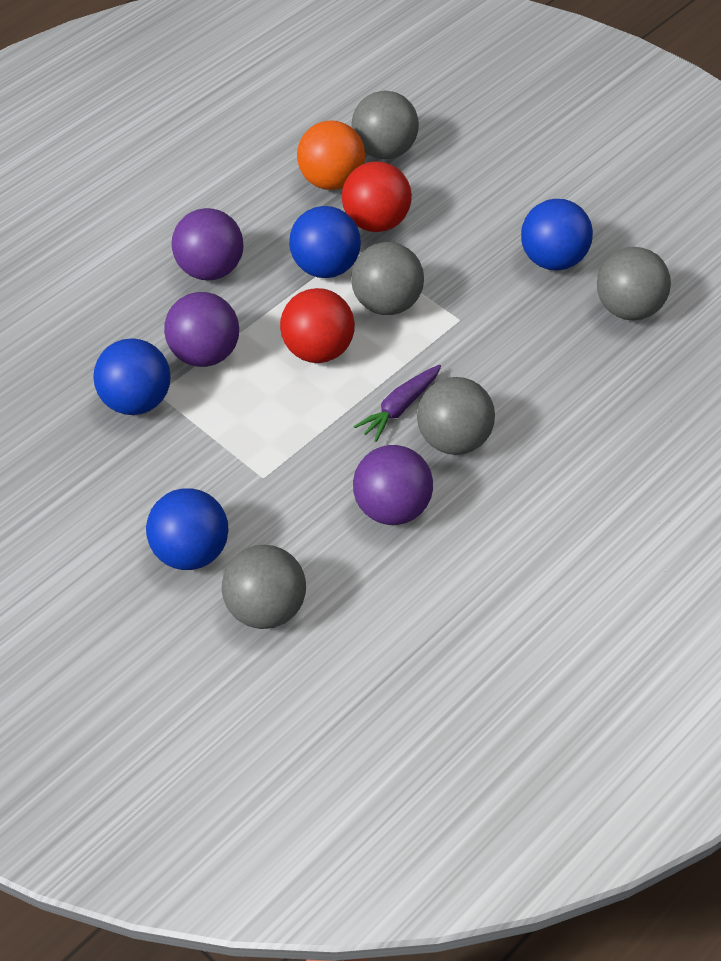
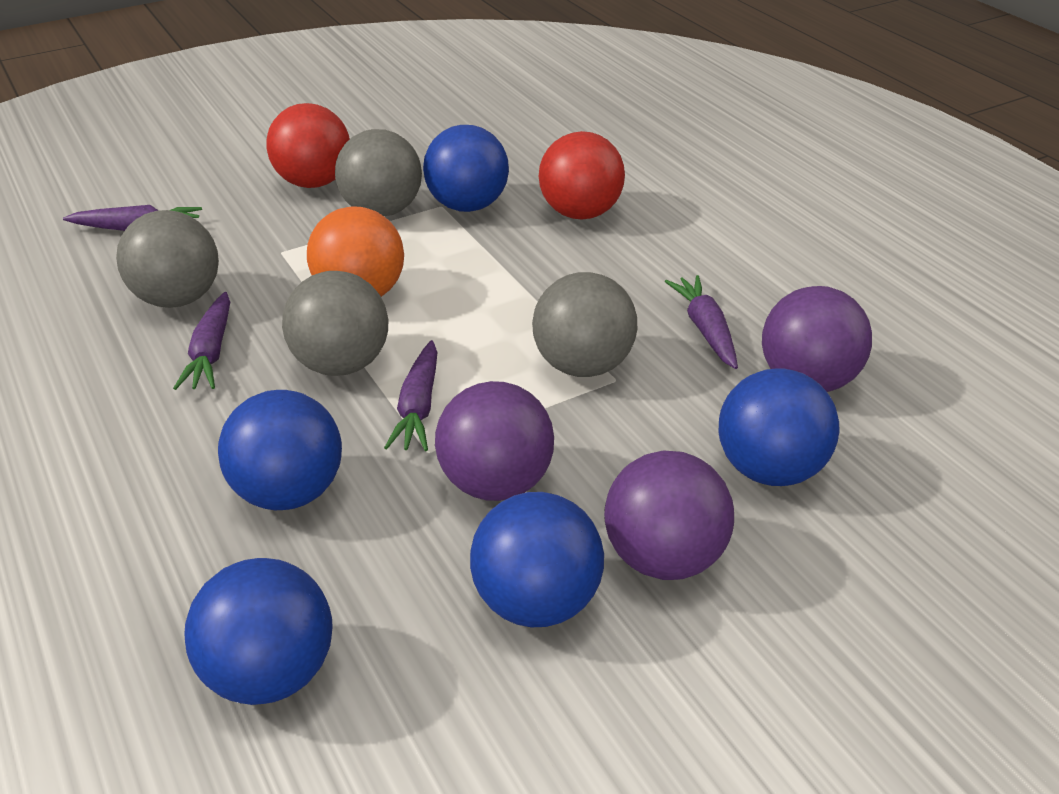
blue ball: 4 -> 5
grey ball: 5 -> 4
purple carrot: 1 -> 4

